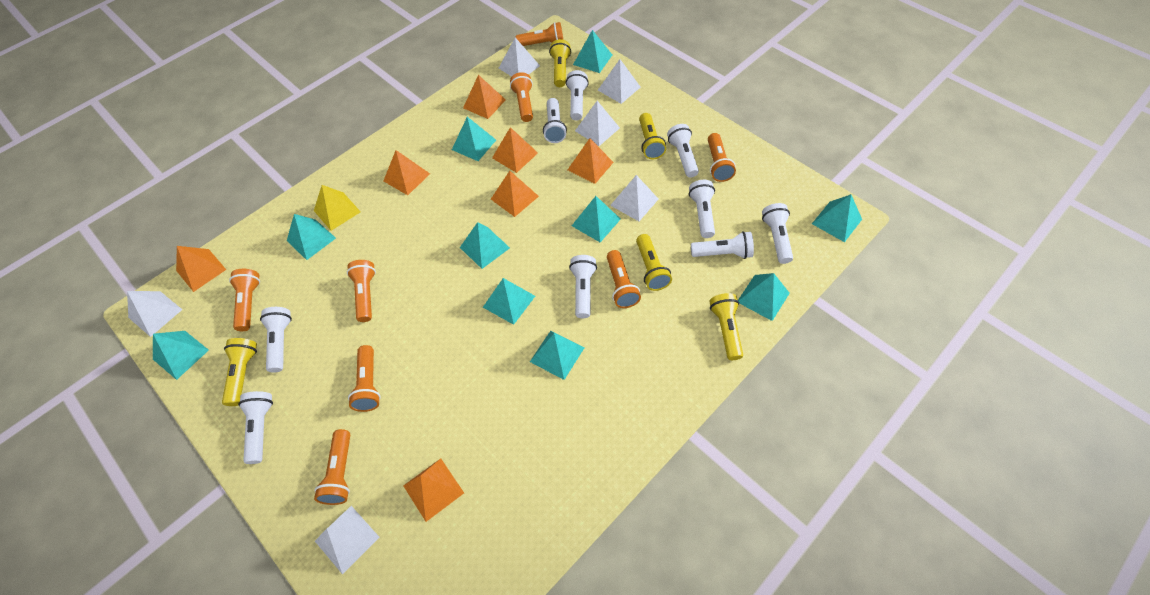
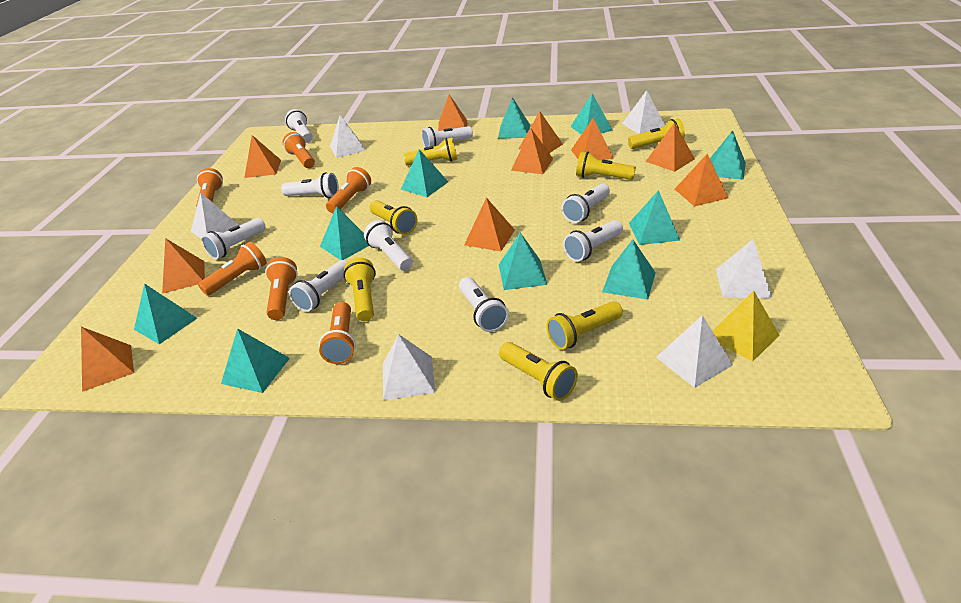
orange flashlight: 8 -> 6
orange pyramid: 7 -> 10
yellow flashlight: 5 -> 7

